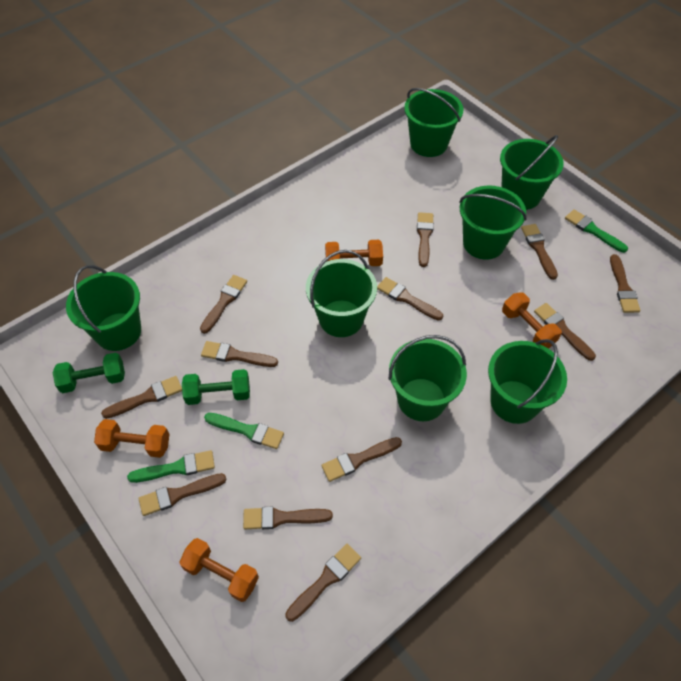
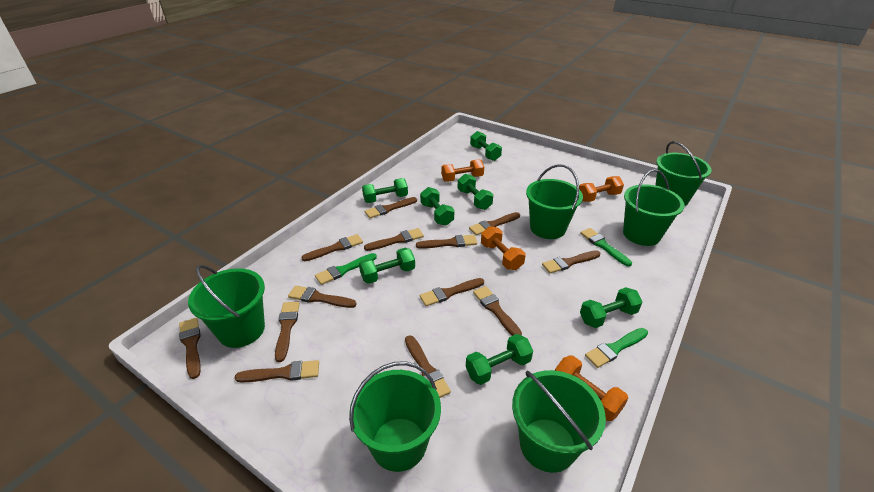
brown brush: 12 -> 13
green bucket: 7 -> 6
green dumbbell: 2 -> 7

